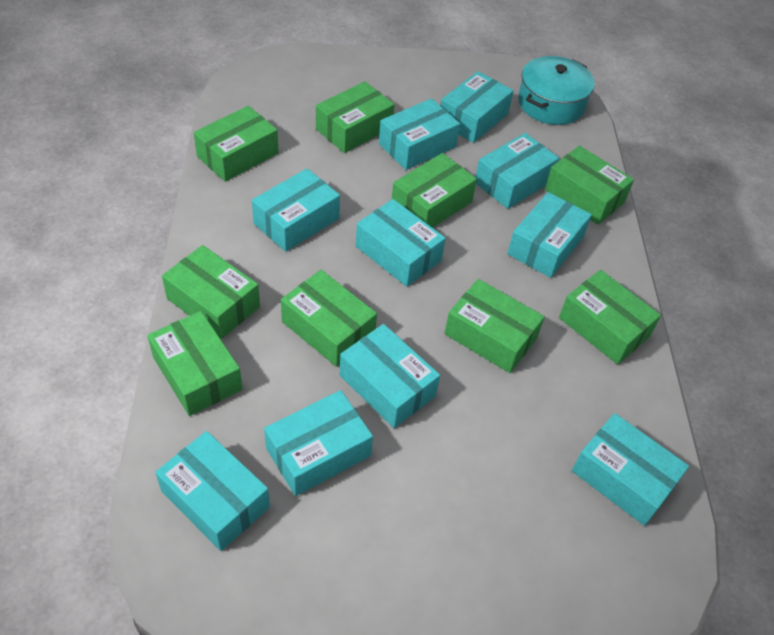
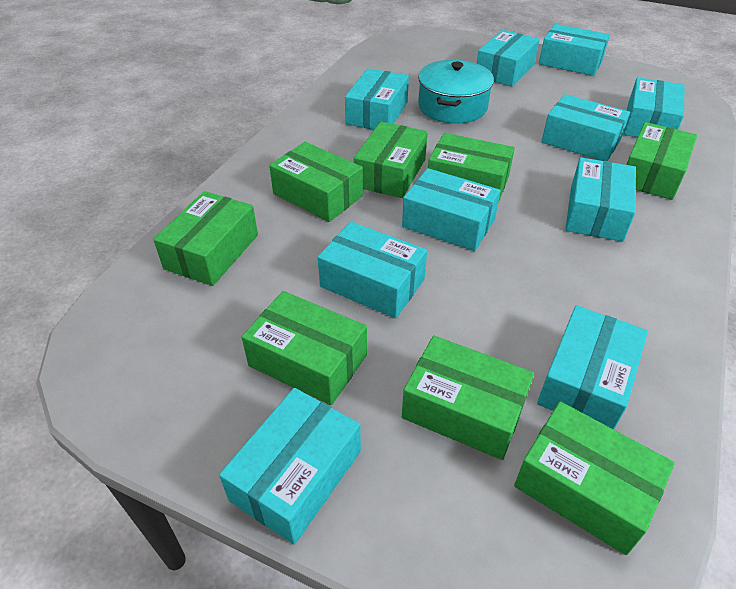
green box: 9 -> 8

